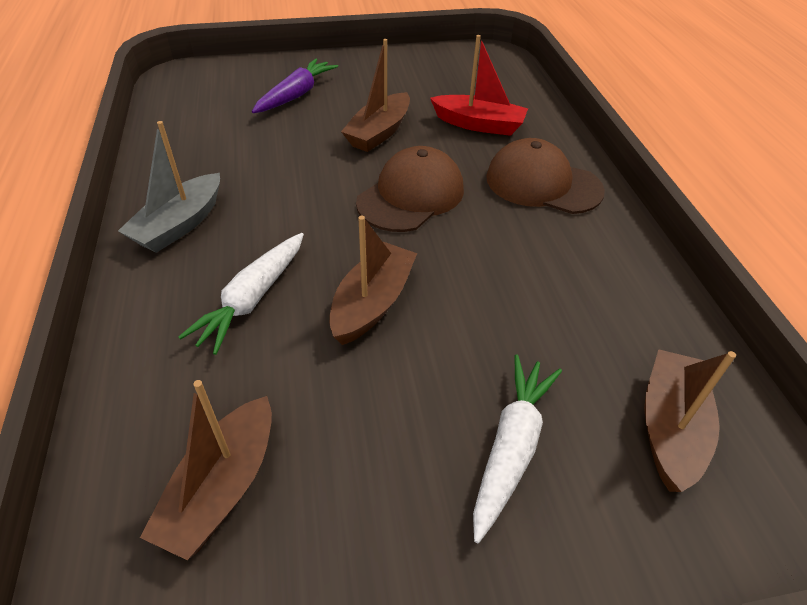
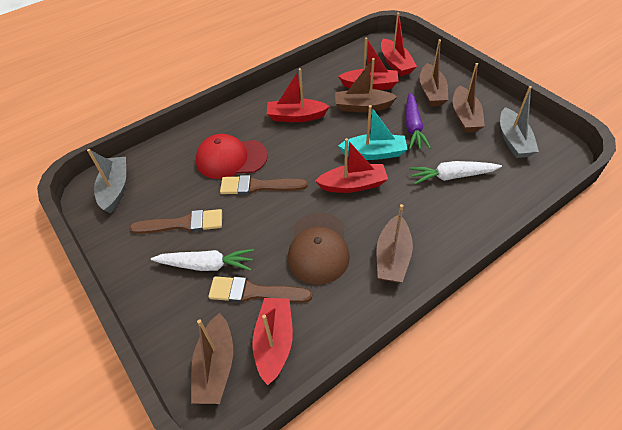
brown boat: 4 -> 5
brown brush: 0 -> 3
brown cap: 2 -> 1
grey boat: 1 -> 2
red boat: 1 -> 5
red cap: 0 -> 1
turquoise boat: 0 -> 1

